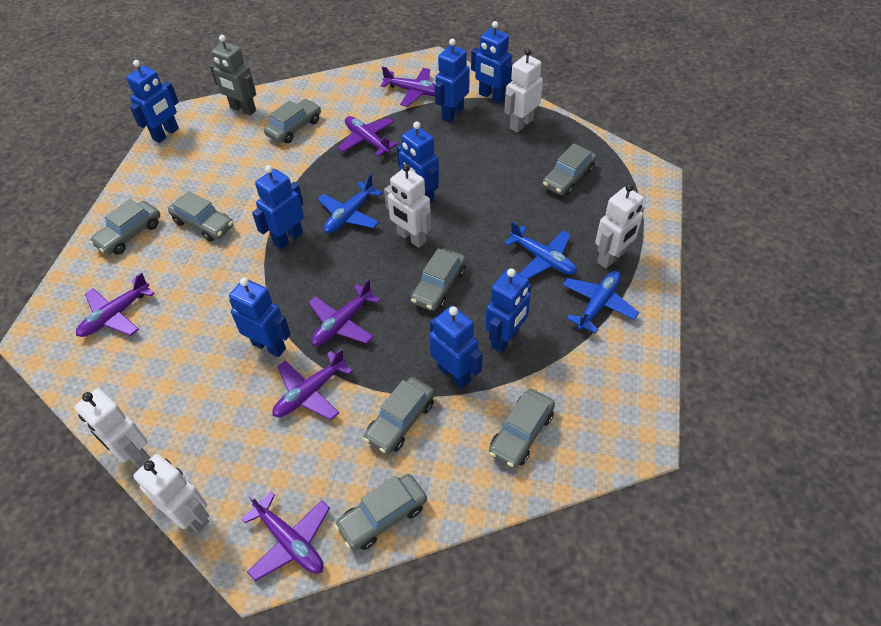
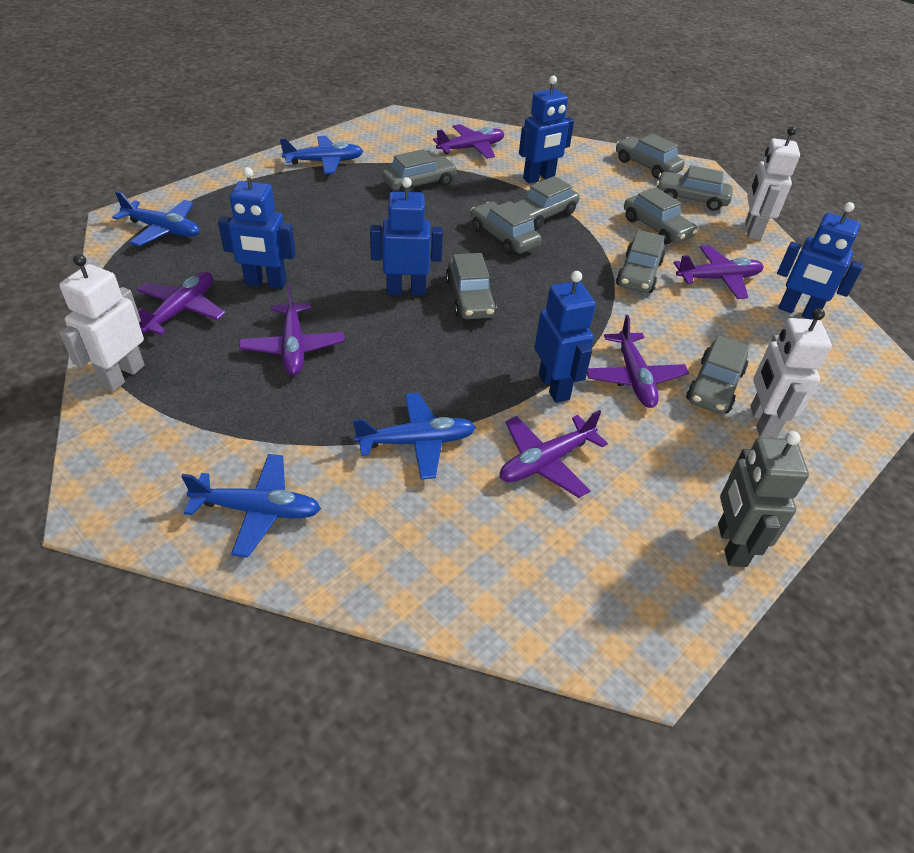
blue plane: 3 -> 4
blue robot: 8 -> 5
grey car: 8 -> 9
white robot: 5 -> 3

